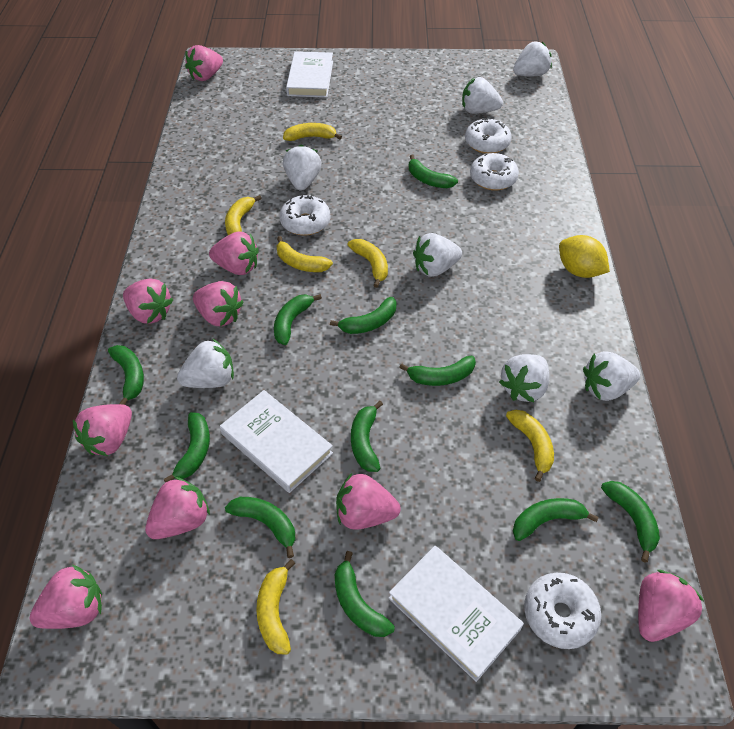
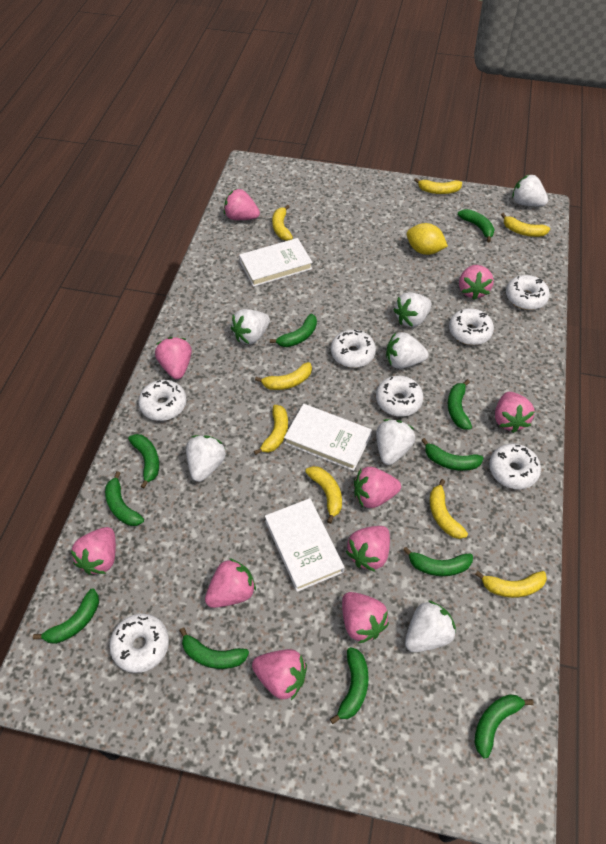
pink strawberry: 9 -> 10
white donut: 4 -> 7
yellow banana: 6 -> 8

